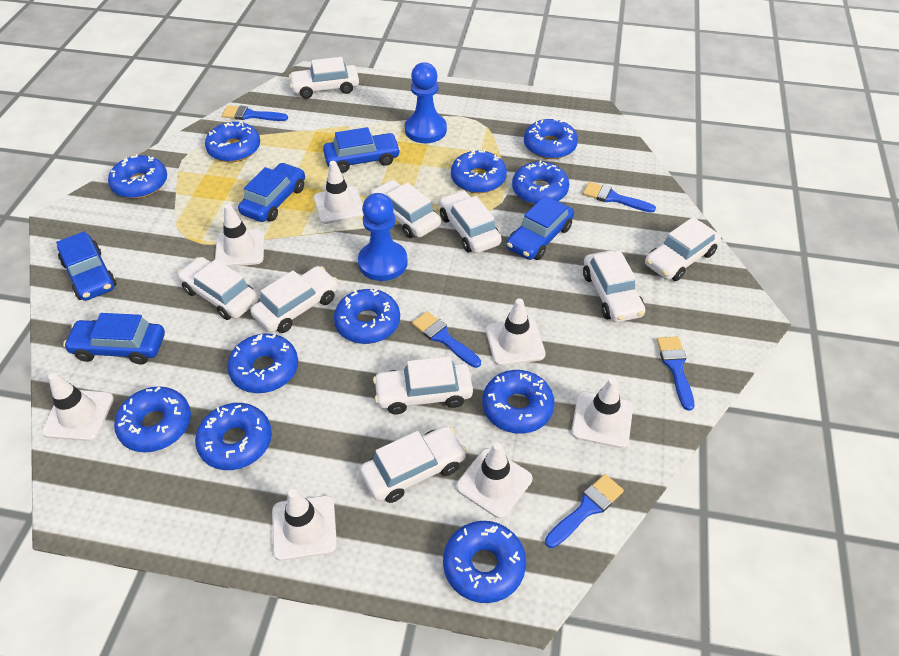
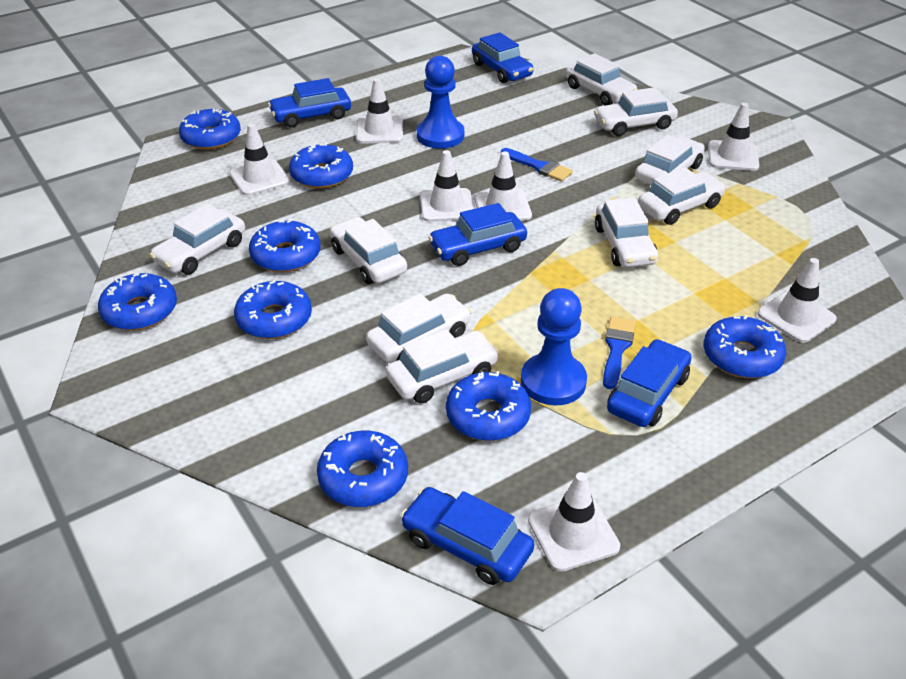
blue brush: 5 -> 2
blue donut: 11 -> 8

